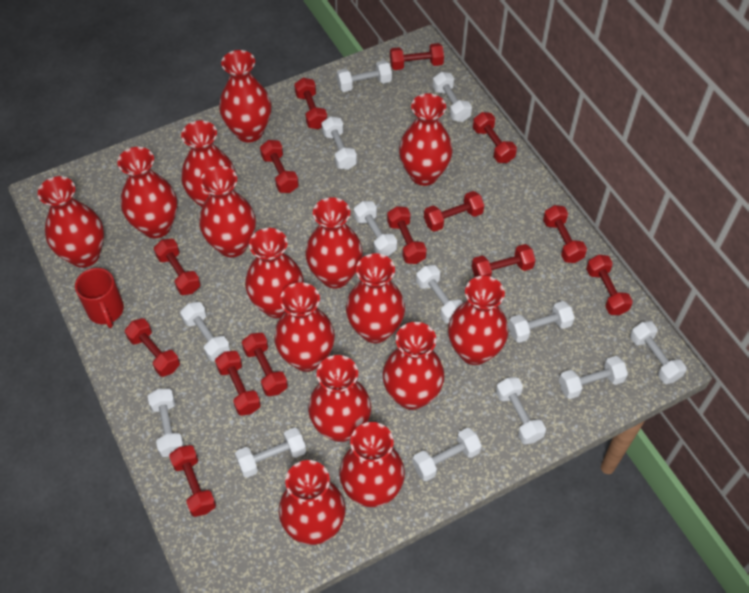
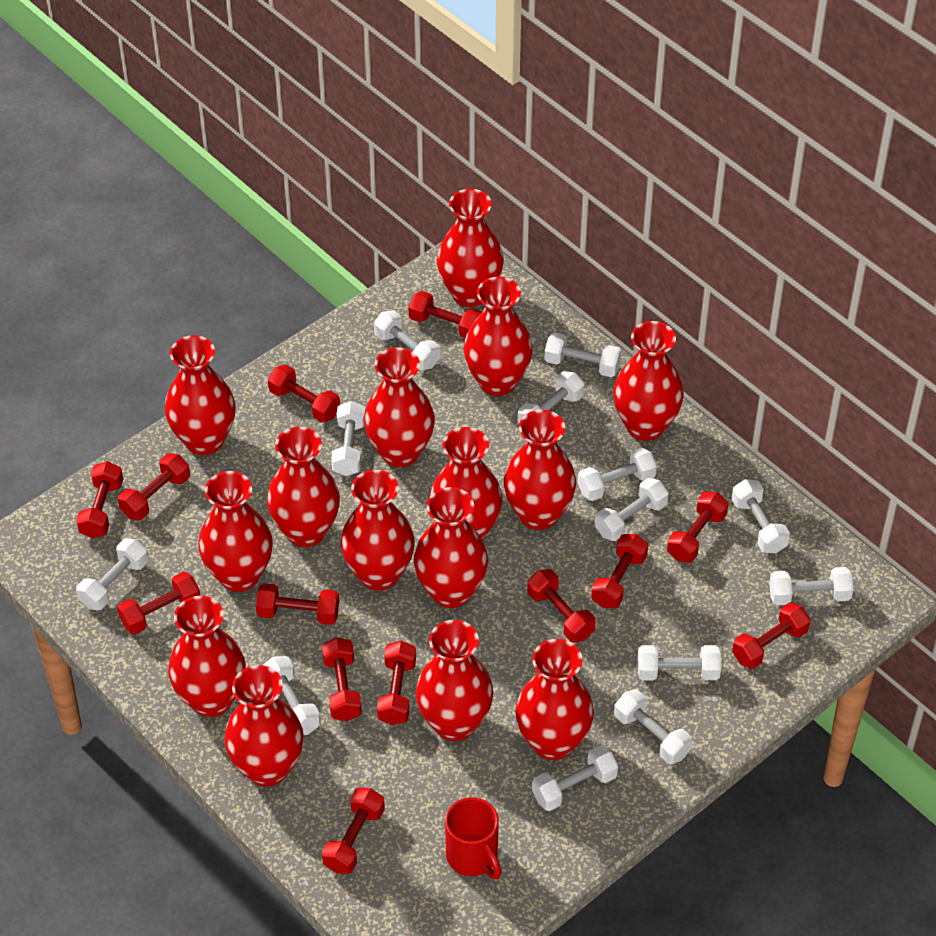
red dumbbell: 14 -> 13

